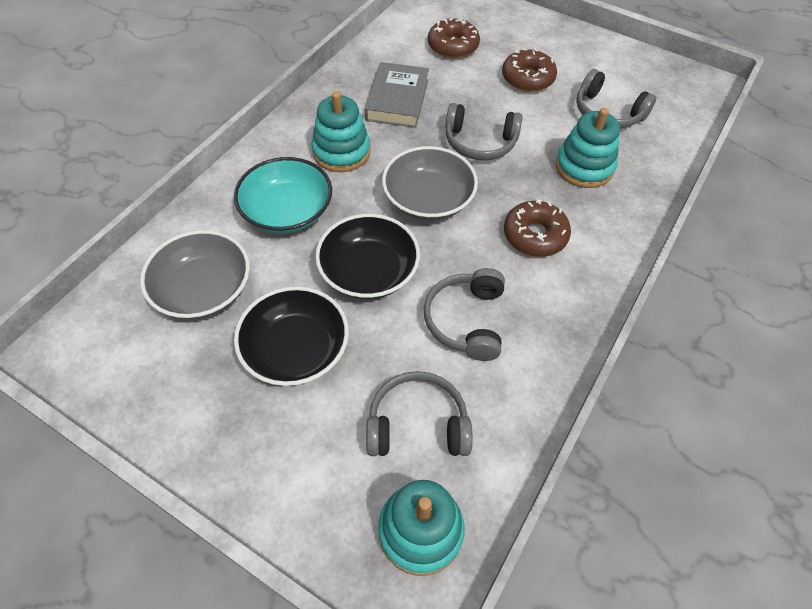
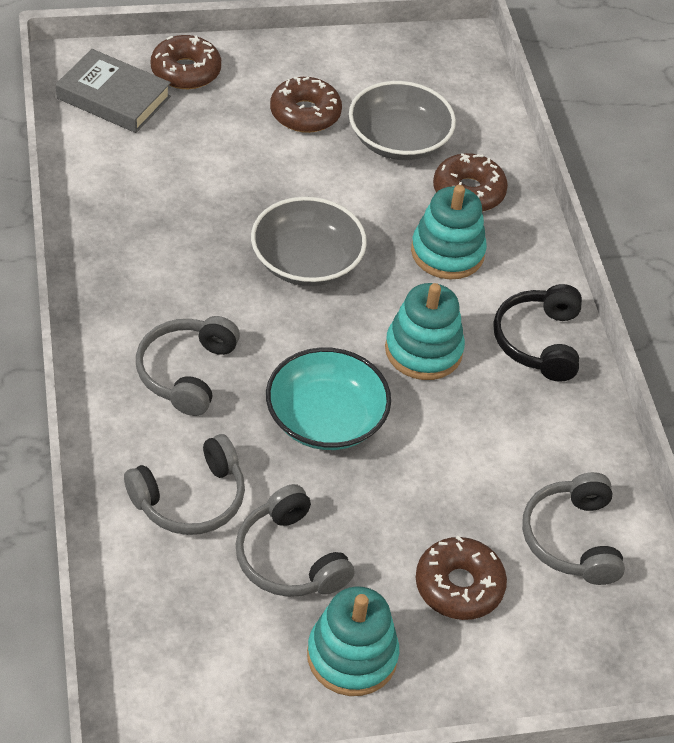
black bowl: 2 -> 0
black headphones: 0 -> 1
brown donut: 3 -> 4

